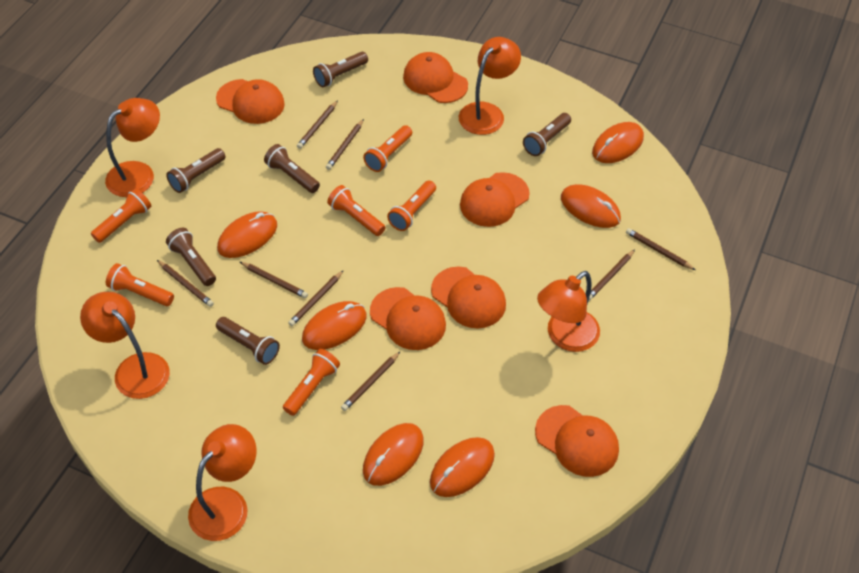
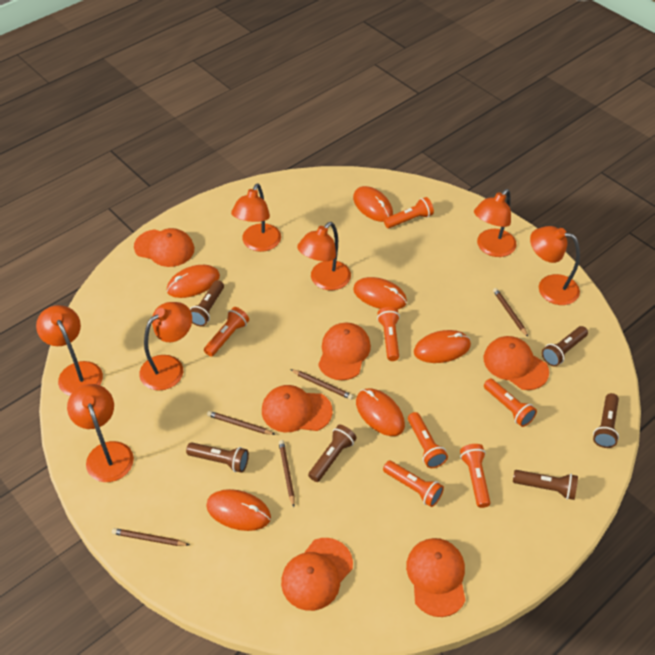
brown pencil: 8 -> 5
orange flashlight: 6 -> 7
orange lamp: 5 -> 7

